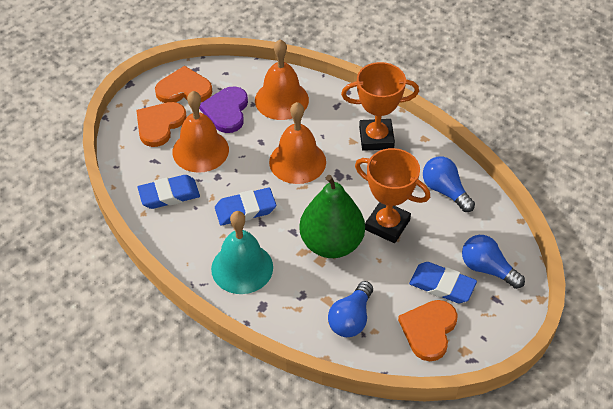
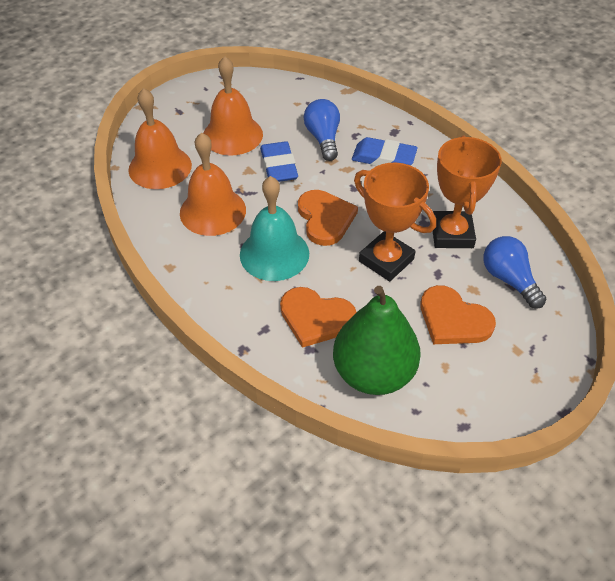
blue eraser: 3 -> 2
blue light bulb: 3 -> 2
purple heart: 1 -> 0

